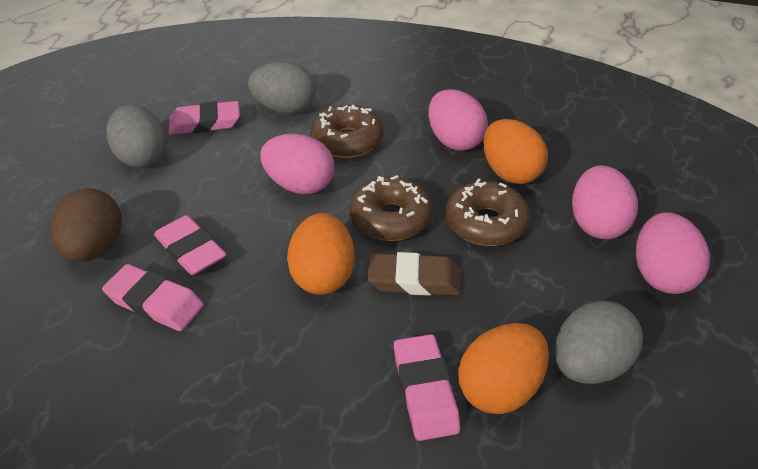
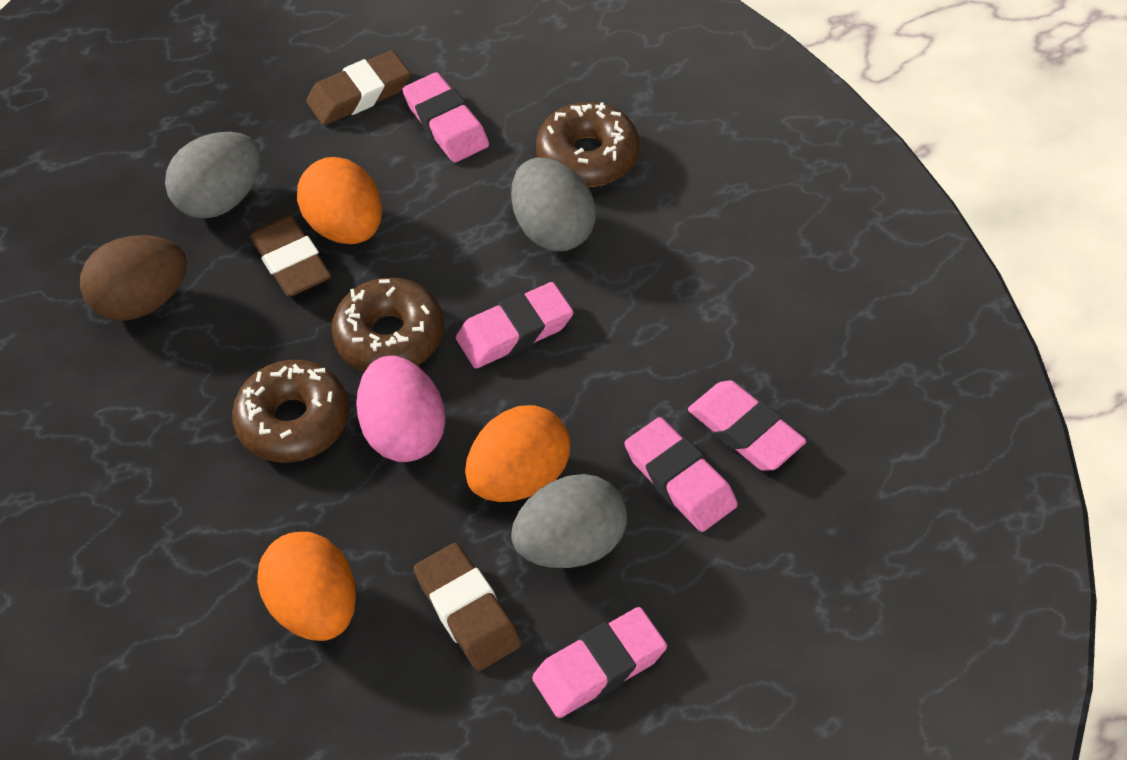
brown eraser: 1 -> 3
pink egg: 4 -> 1
pink eraser: 4 -> 5

